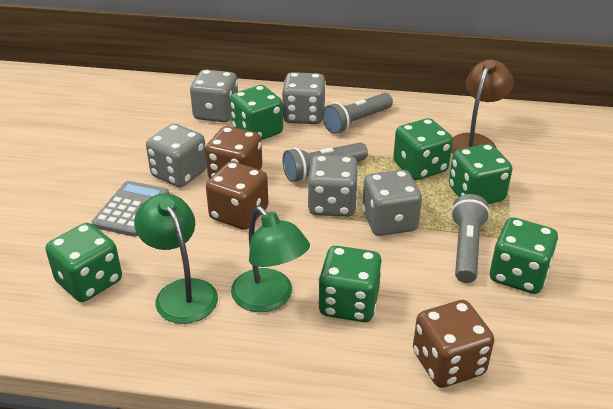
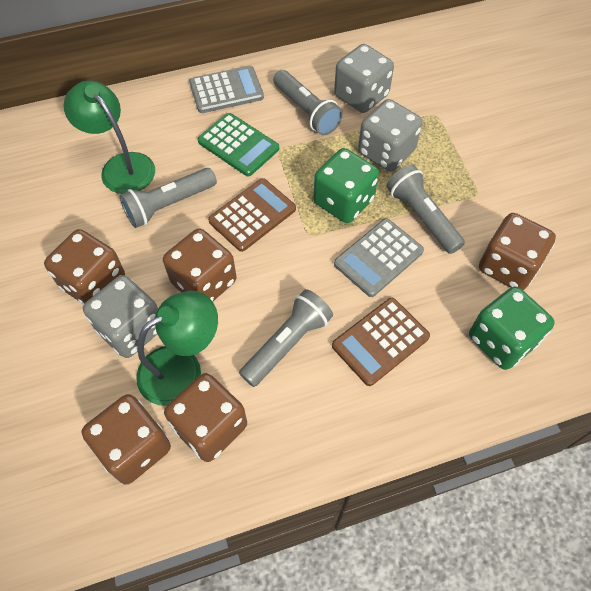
brown calculator: 0 -> 2
brown dice: 3 -> 5
brown lamp: 1 -> 0
green calculator: 0 -> 1
green dice: 6 -> 2
grey calculator: 1 -> 2
grey dice: 5 -> 3
grey flashlight: 3 -> 4

